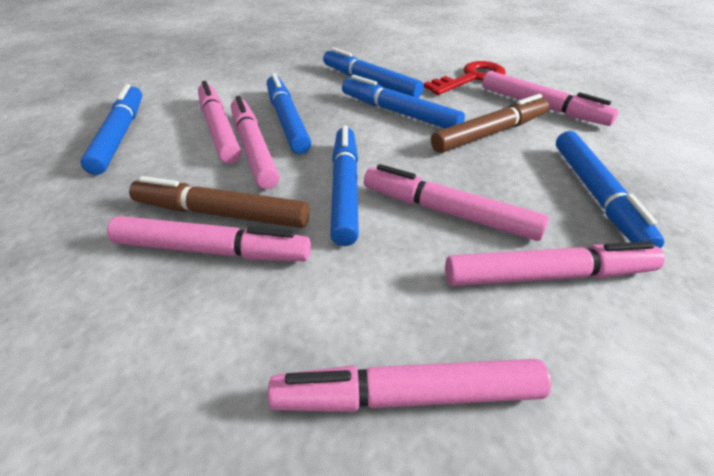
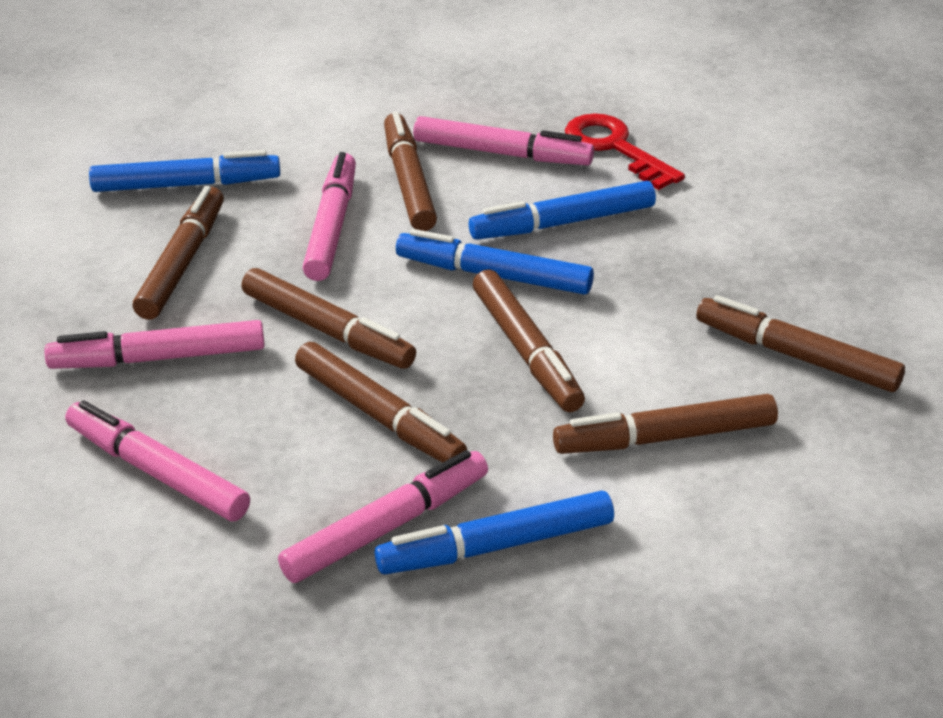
blue marker: 6 -> 4
brown marker: 2 -> 7
pink marker: 7 -> 5

